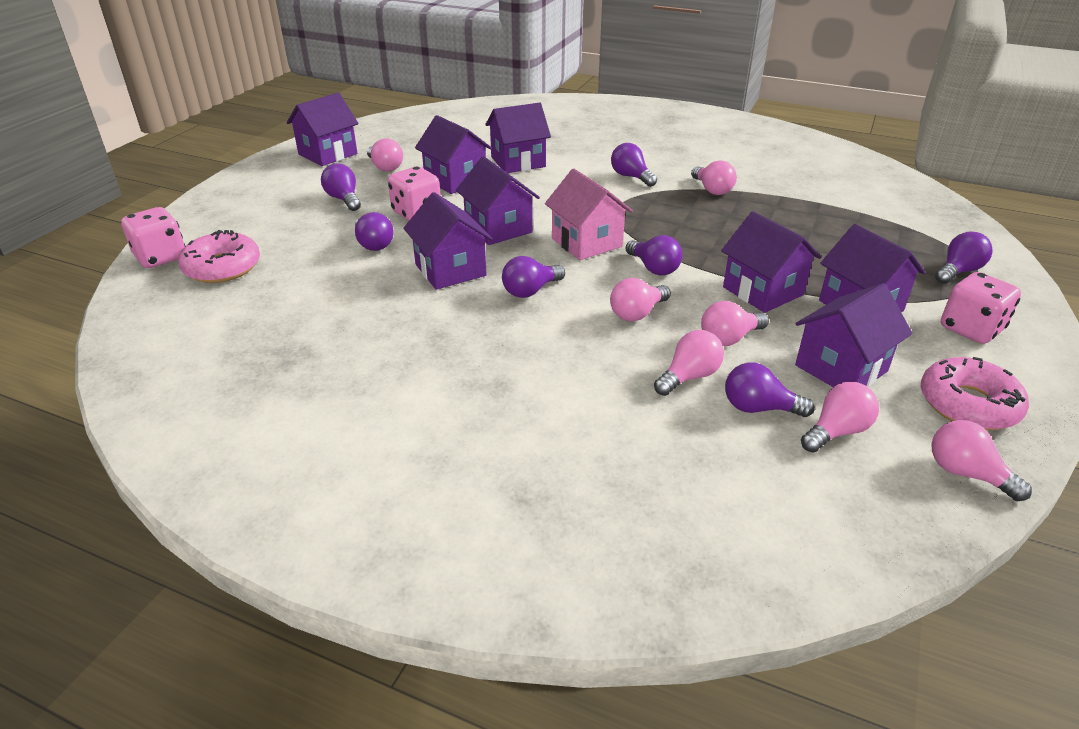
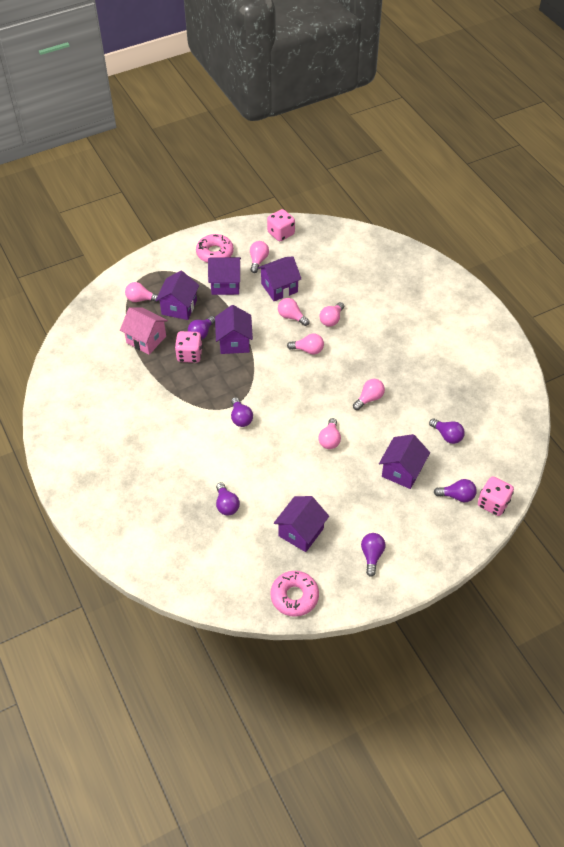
purple house: 8 -> 6
purple light bulb: 7 -> 6

